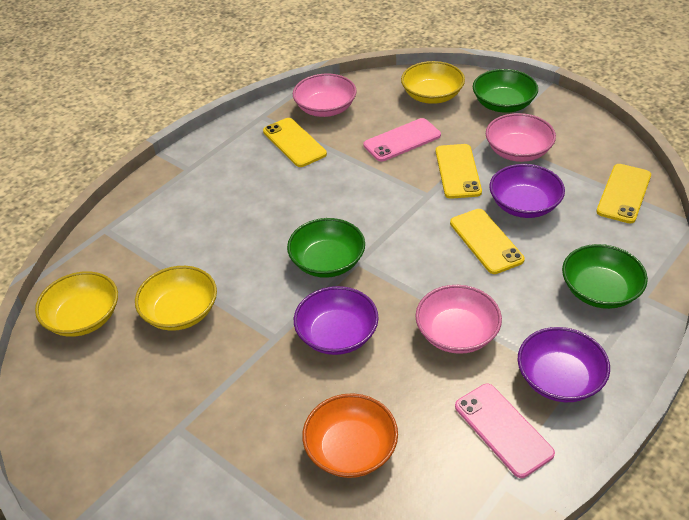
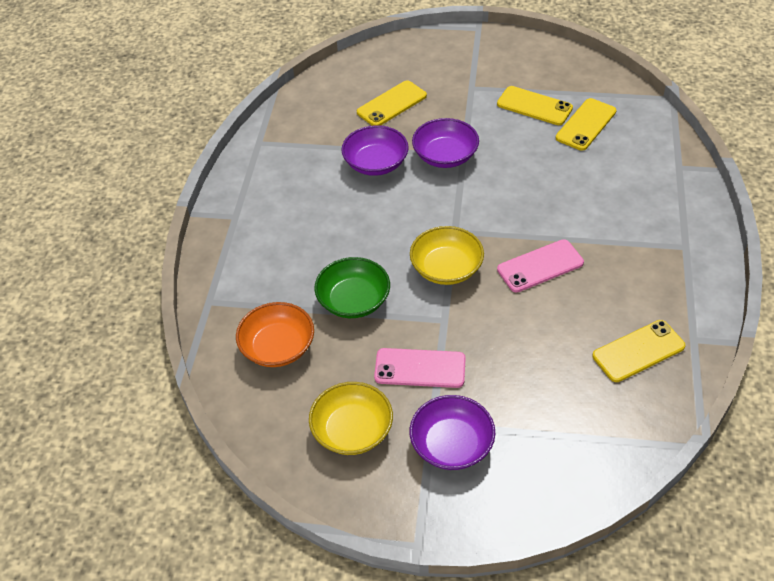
green bowl: 3 -> 1
pink bowl: 3 -> 0
yellow bowl: 3 -> 2

